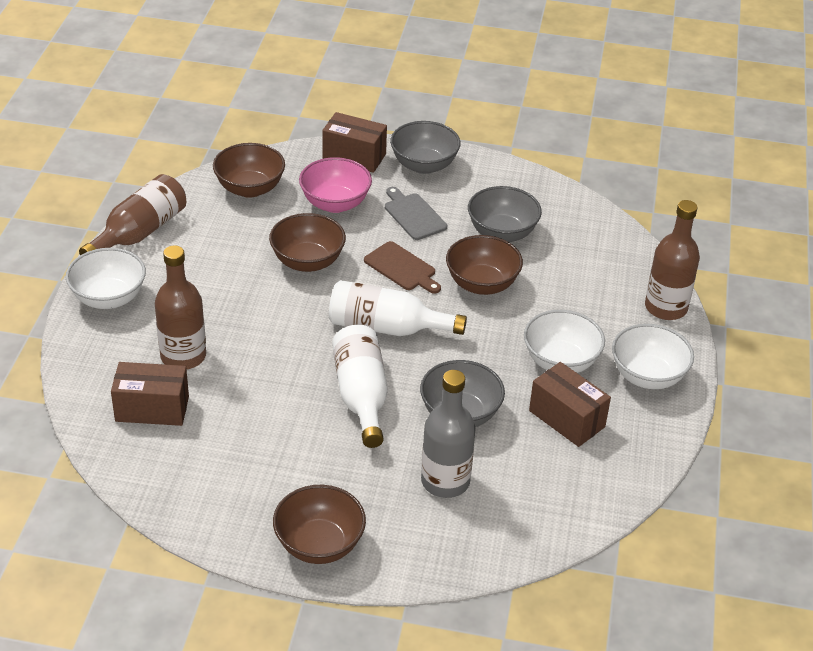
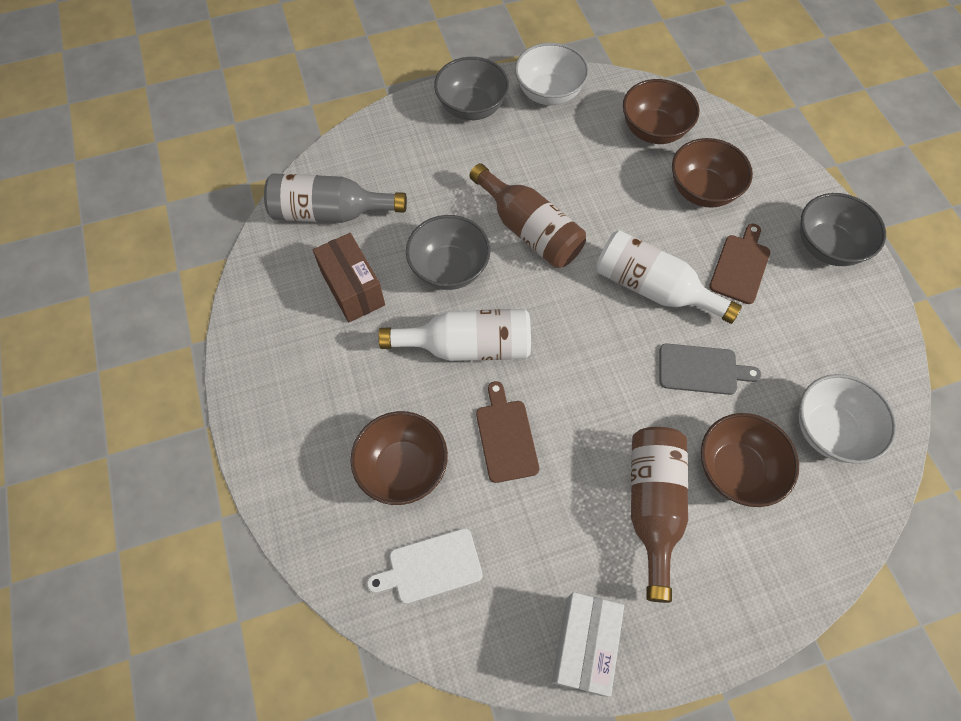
brown bottle: 3 -> 2
brown box: 3 -> 1
brown cutting board: 1 -> 2
pink bowl: 1 -> 0
white bowl: 3 -> 2
white box: 0 -> 1
white cutting board: 0 -> 1

